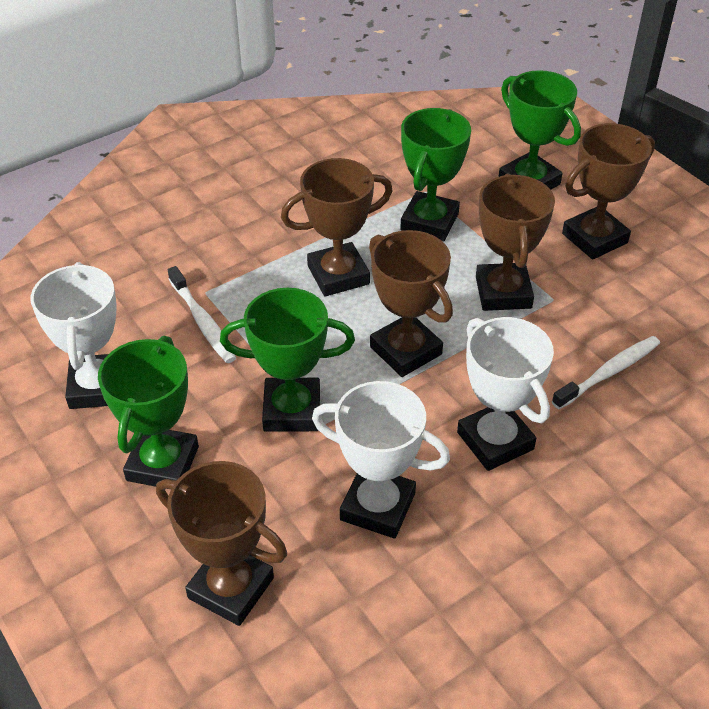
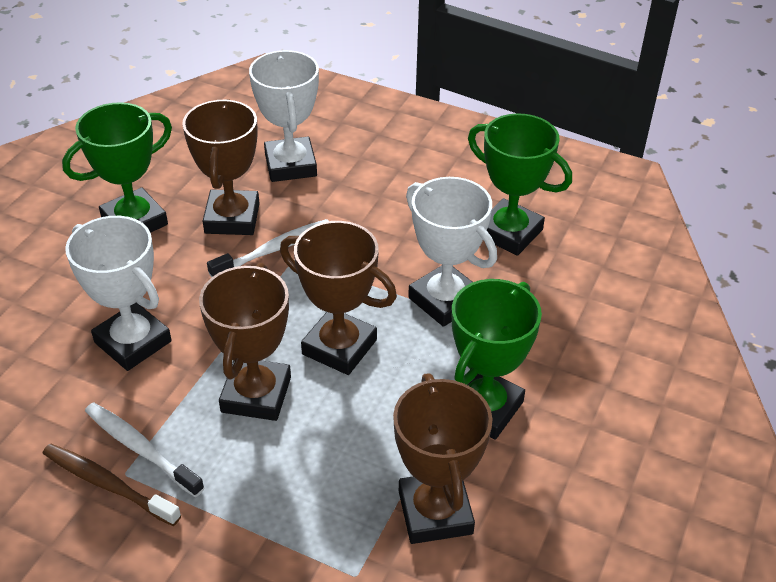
brown toothbrush: 0 -> 1
brown trophy: 5 -> 4
green trophy: 4 -> 3

